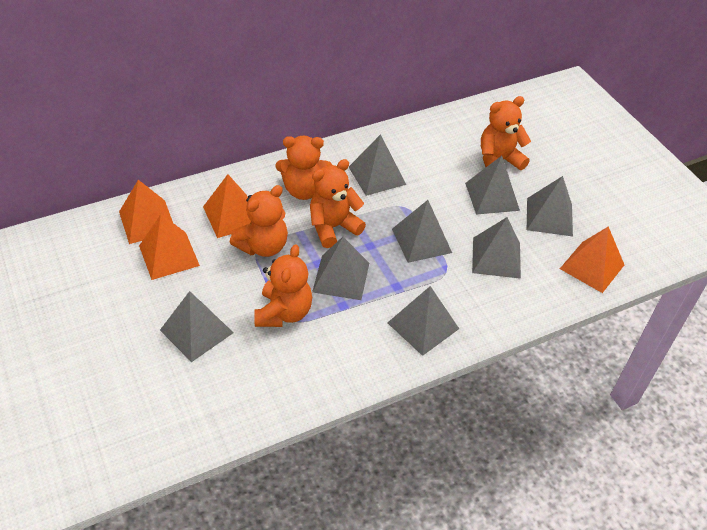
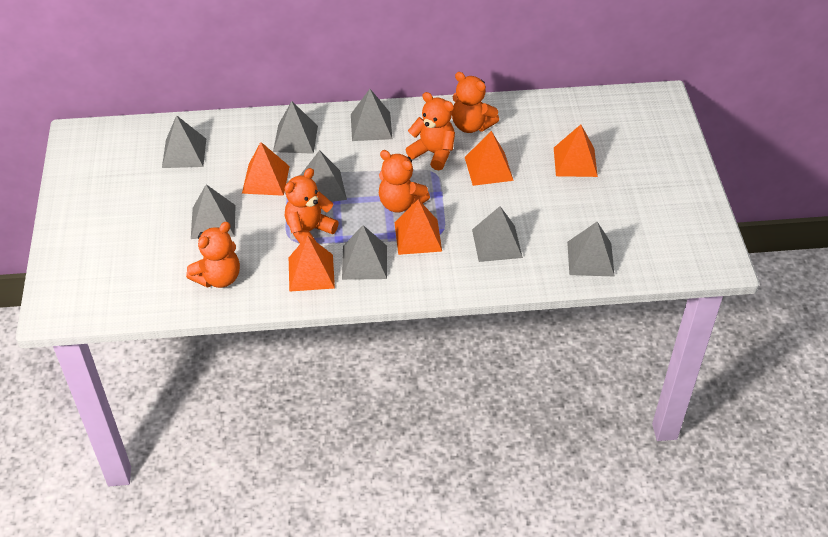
orange pyramid: 4 -> 5

